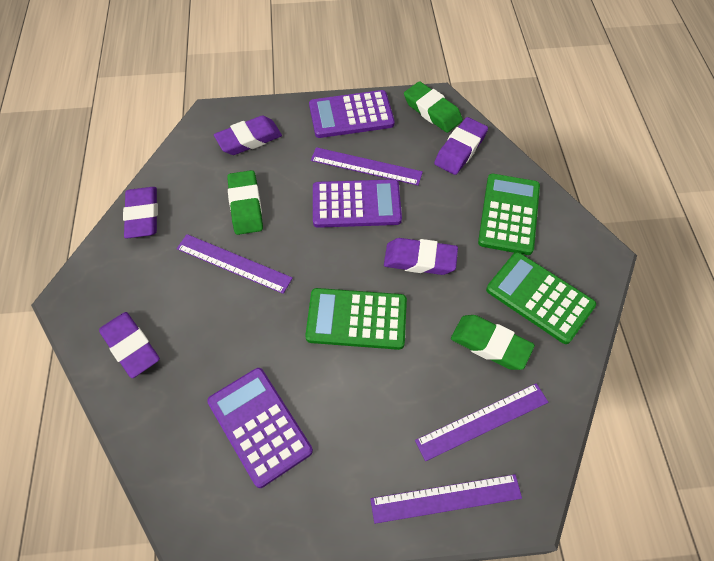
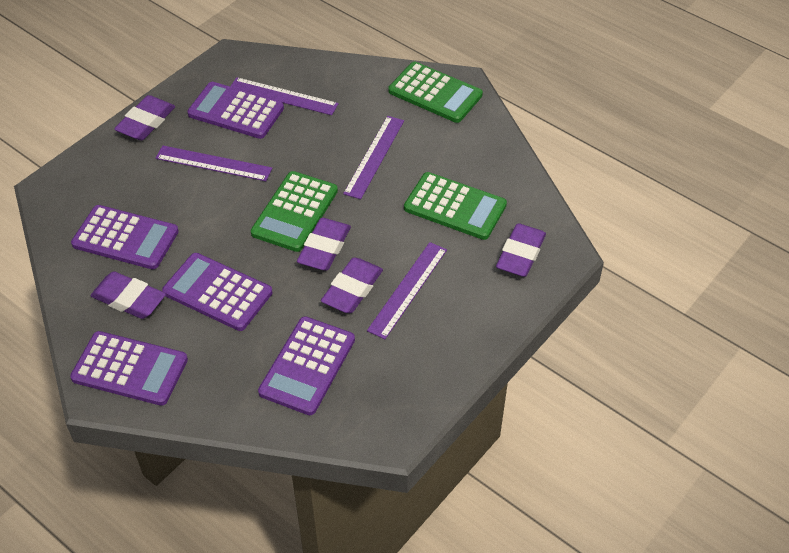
green eraser: 3 -> 0
purple calculator: 3 -> 5

